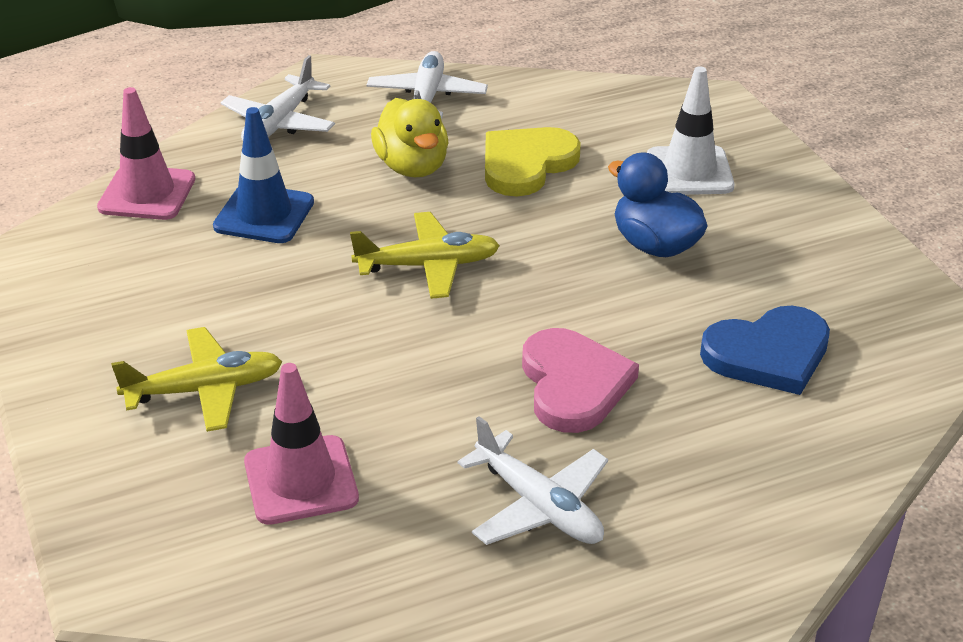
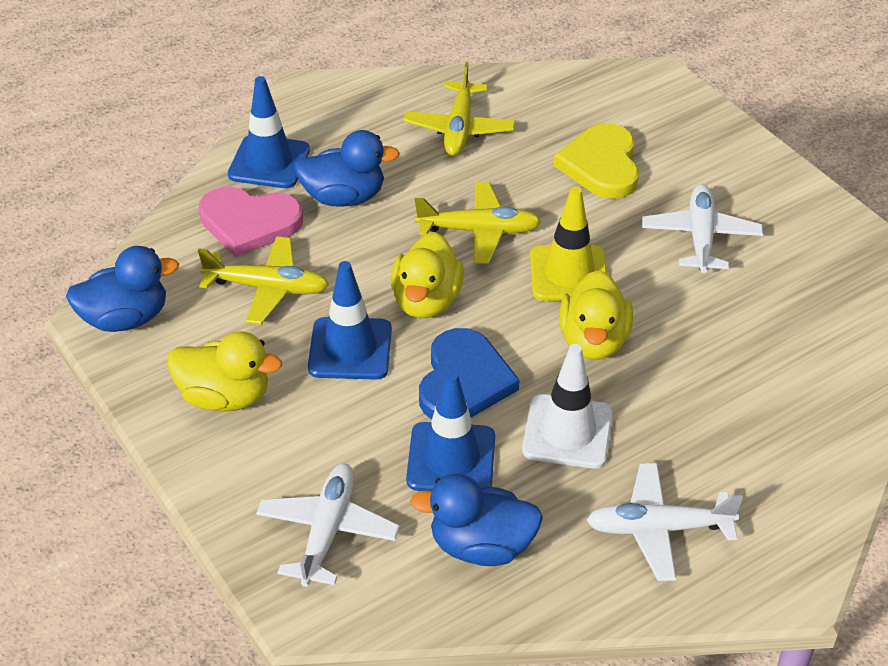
blue duck: 1 -> 3
blue traffic cone: 1 -> 3
pink traffic cone: 2 -> 0
yellow duck: 1 -> 3
yellow plane: 2 -> 3
yellow traffic cone: 0 -> 1

